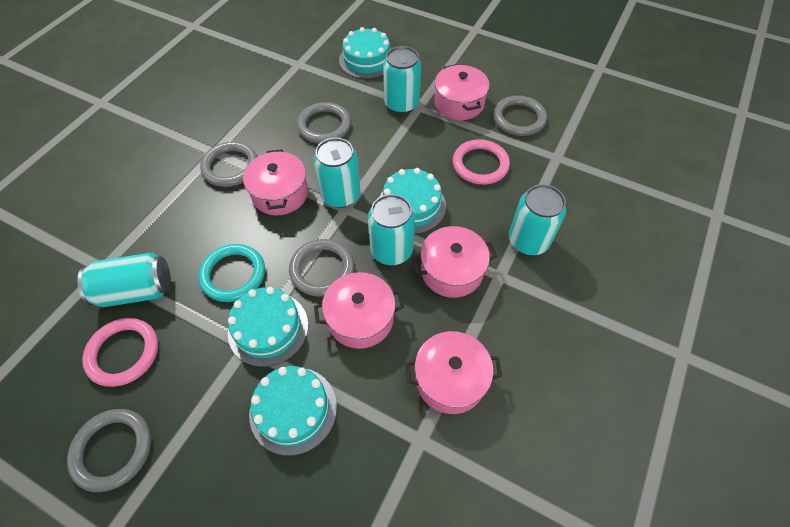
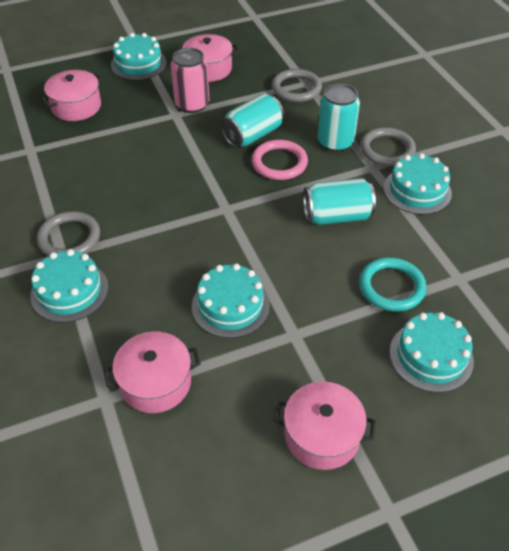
grey ring: 5 -> 3
pink can: 0 -> 1
pink pot: 5 -> 4
pink ring: 2 -> 1
turquoise cake: 4 -> 5
turquoise can: 5 -> 3

